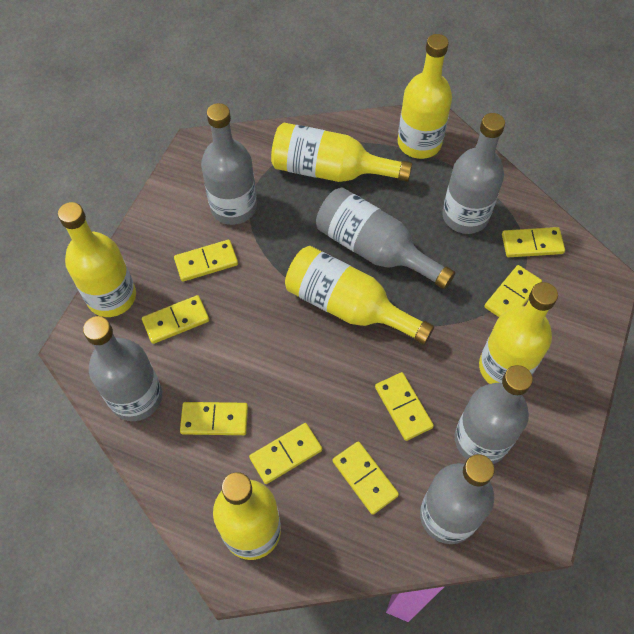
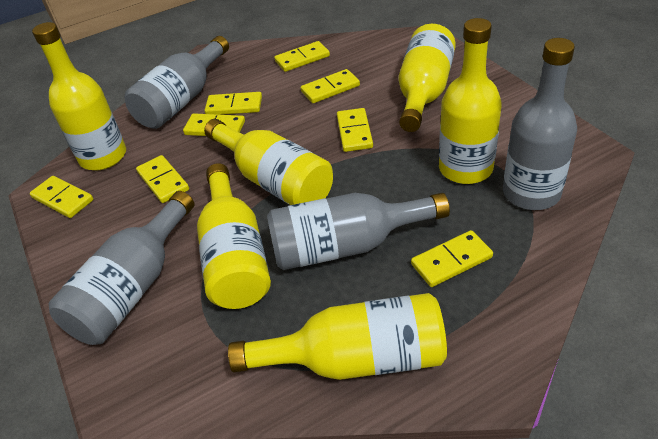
grey bottle: 6 -> 4

